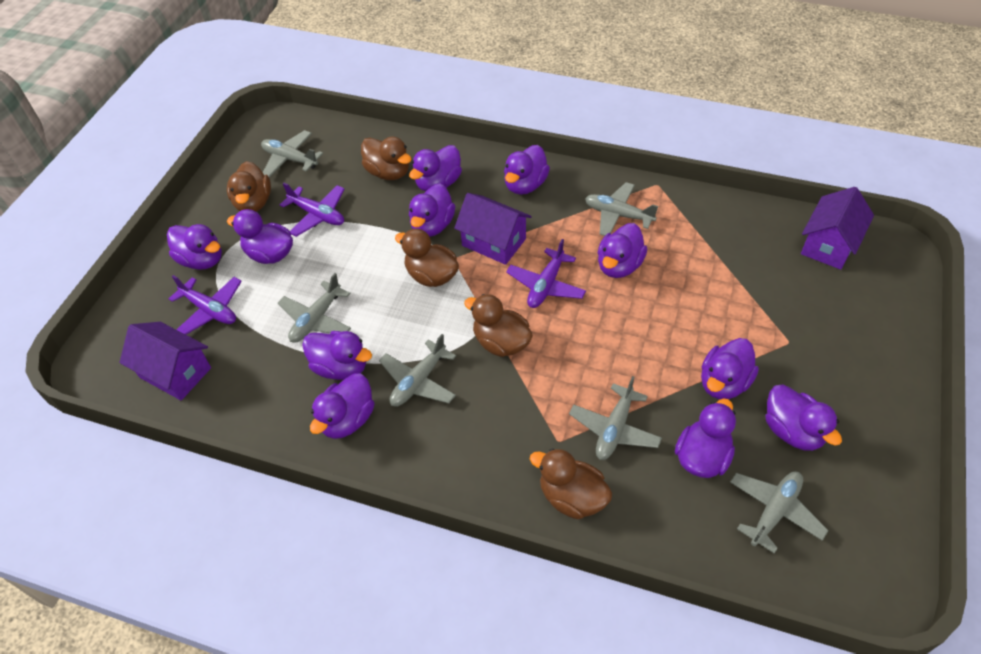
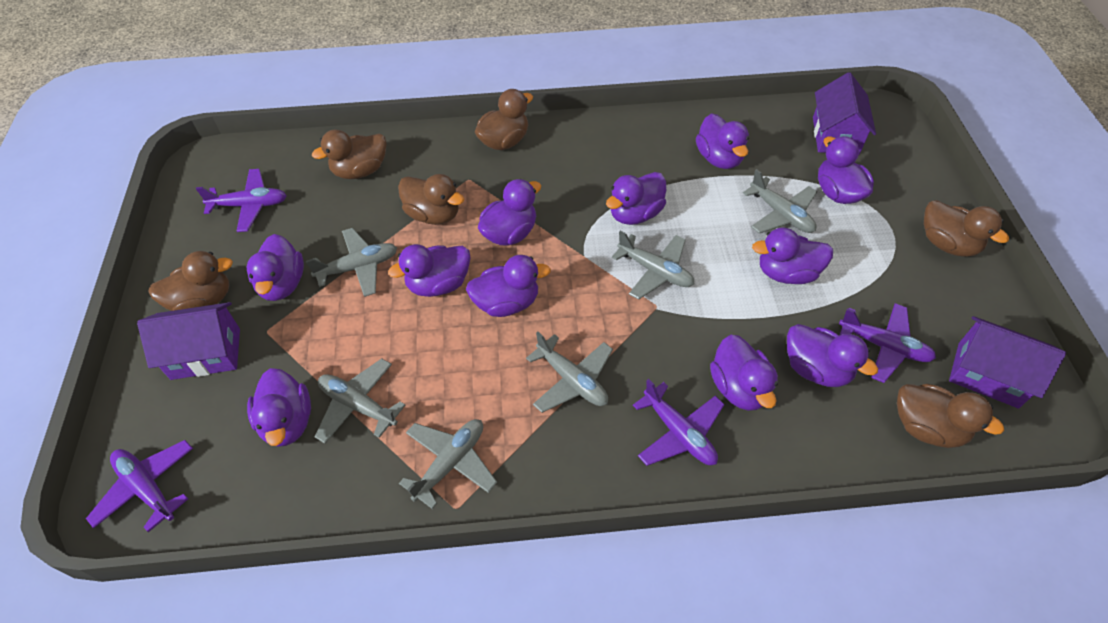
brown duck: 5 -> 6
purple plane: 3 -> 4

